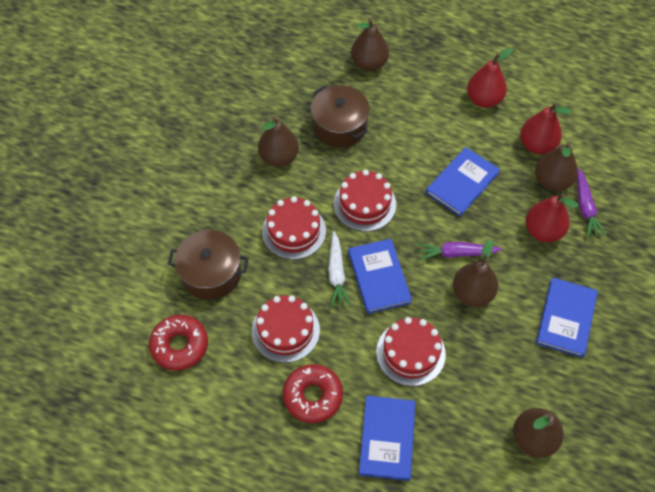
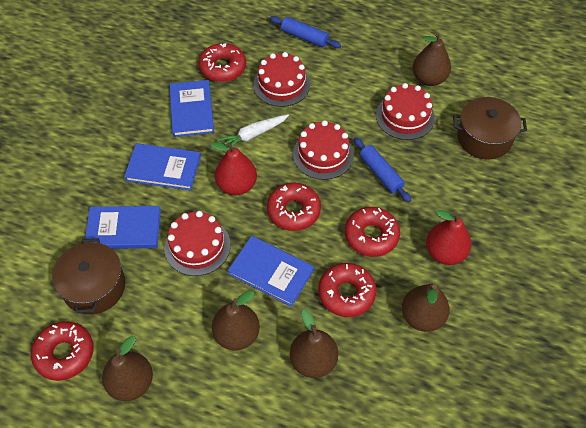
blue rolling pin: 0 -> 2
purple carrot: 2 -> 0
red donut: 2 -> 5
red pear: 3 -> 2

